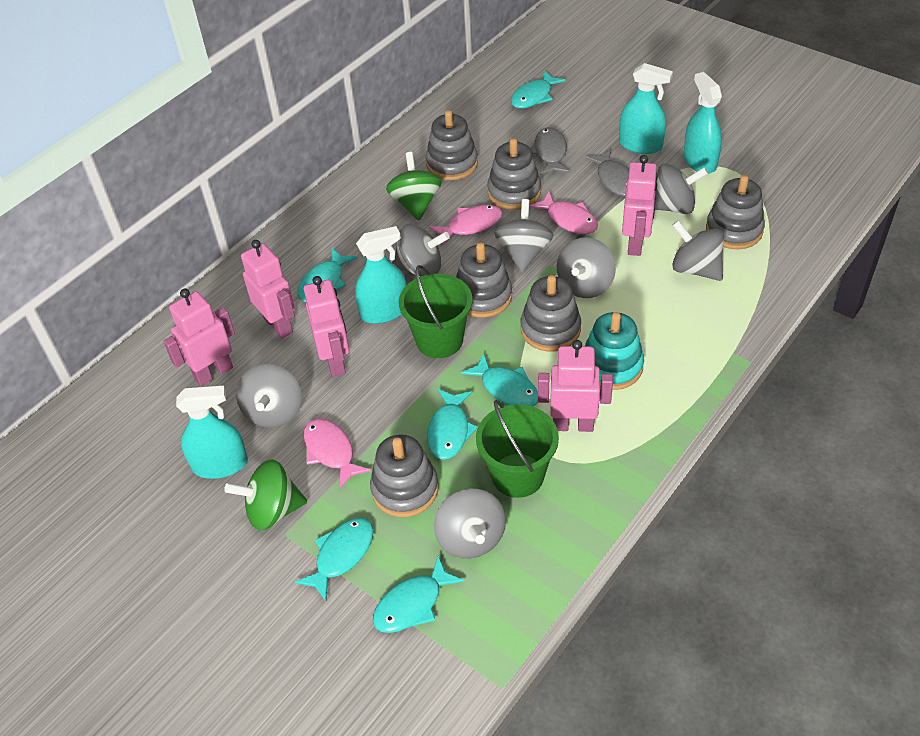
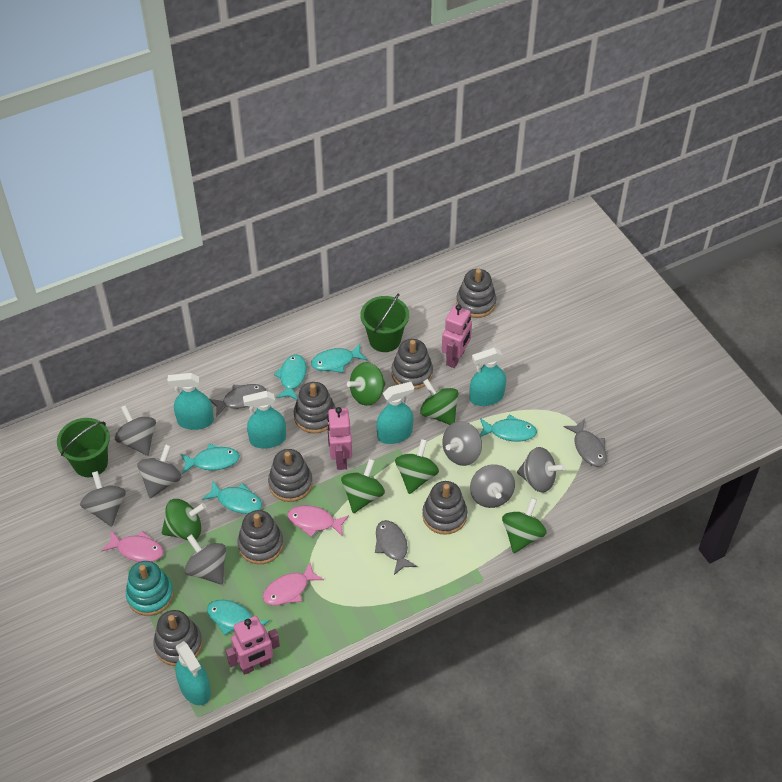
green spinning top: 2 -> 6
grey fish: 2 -> 3
grey stacking toy: 6 -> 7
pink robot: 5 -> 3
turquoise spray bottle: 4 -> 5

